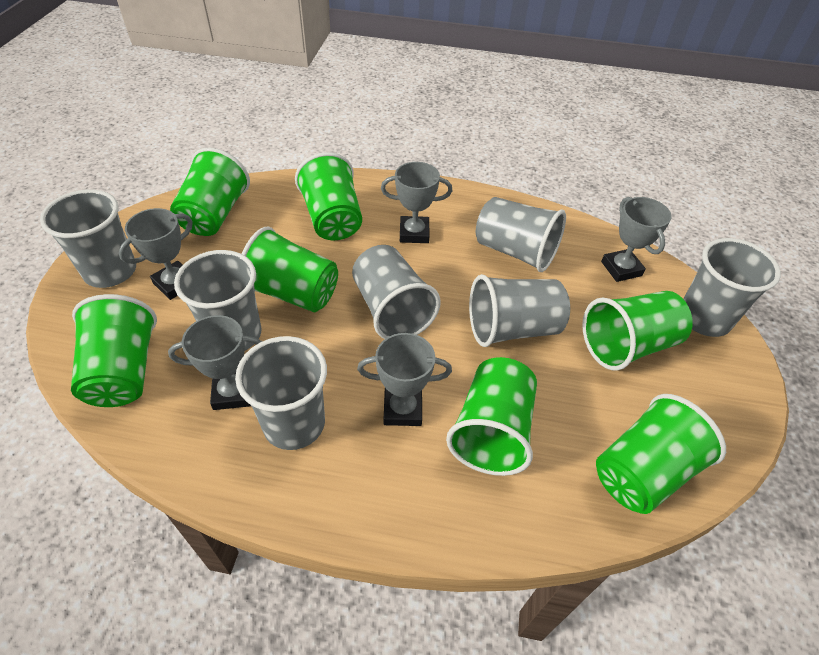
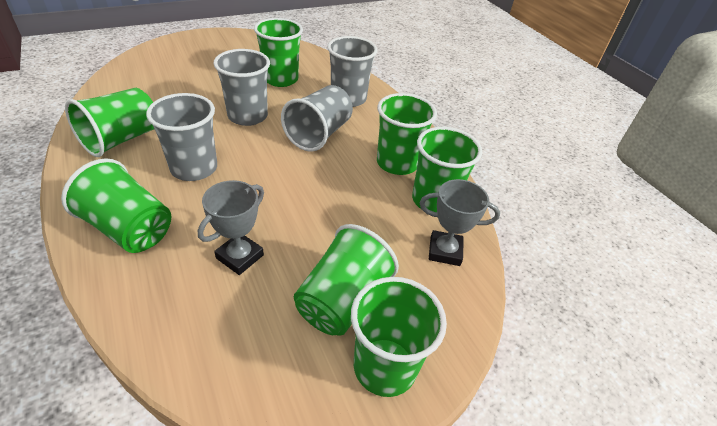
grey cup: 7 -> 4
grey trophy: 5 -> 2

